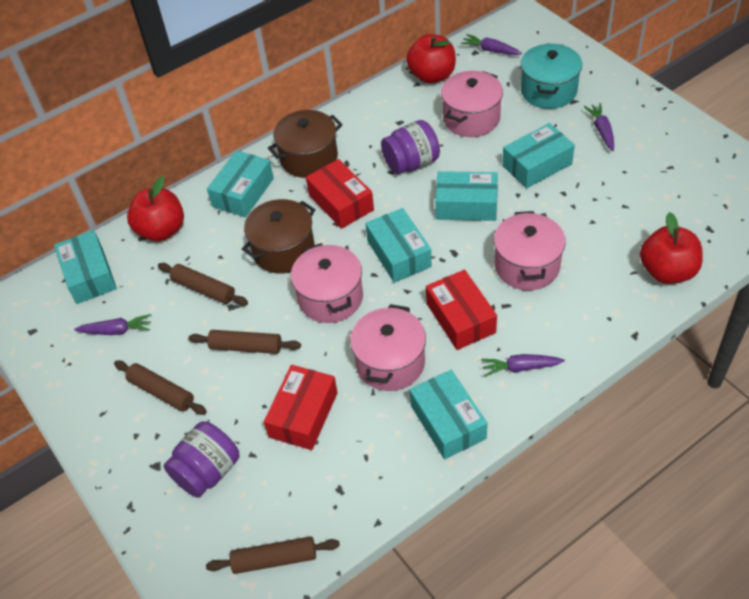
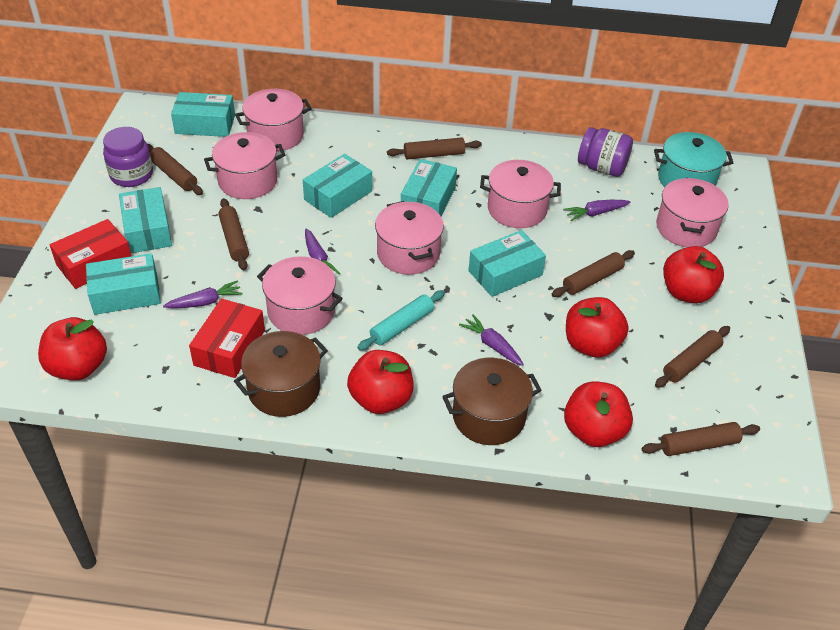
brown rolling pin: 4 -> 6
pink pot: 4 -> 6
red apple: 3 -> 5
red box: 3 -> 2
turquoise rolling pin: 0 -> 1

